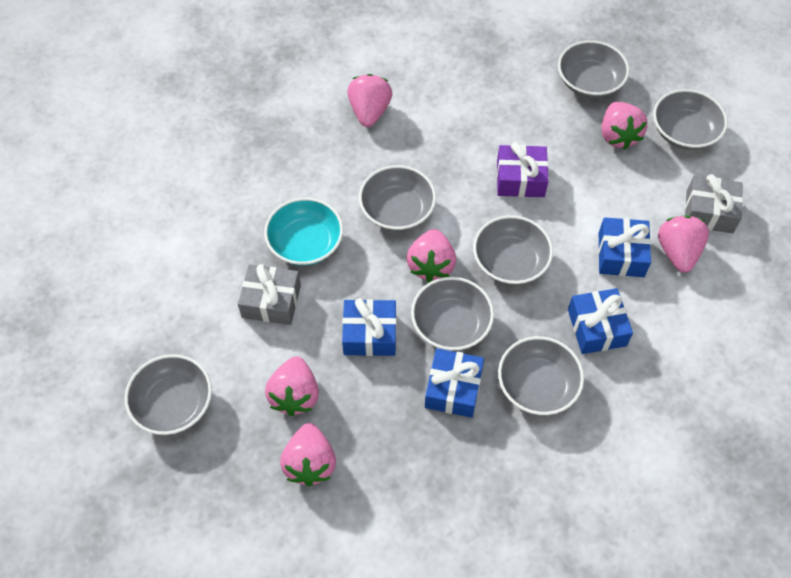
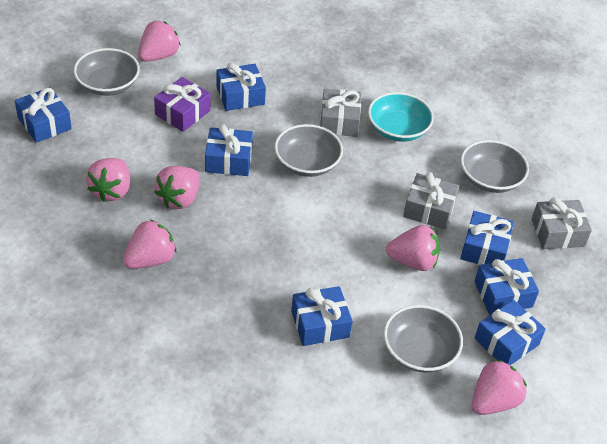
blue gift: 4 -> 7
grey bowl: 7 -> 4
grey gift: 2 -> 3

